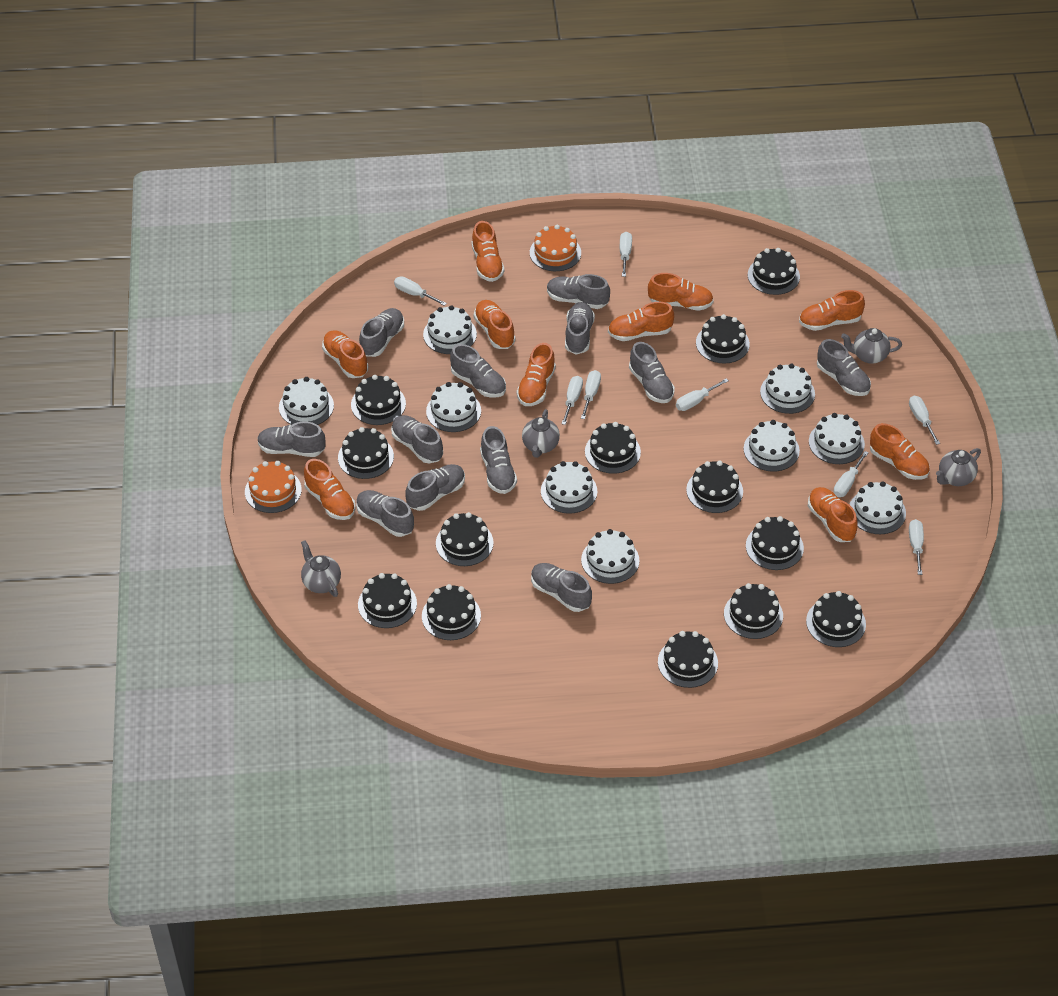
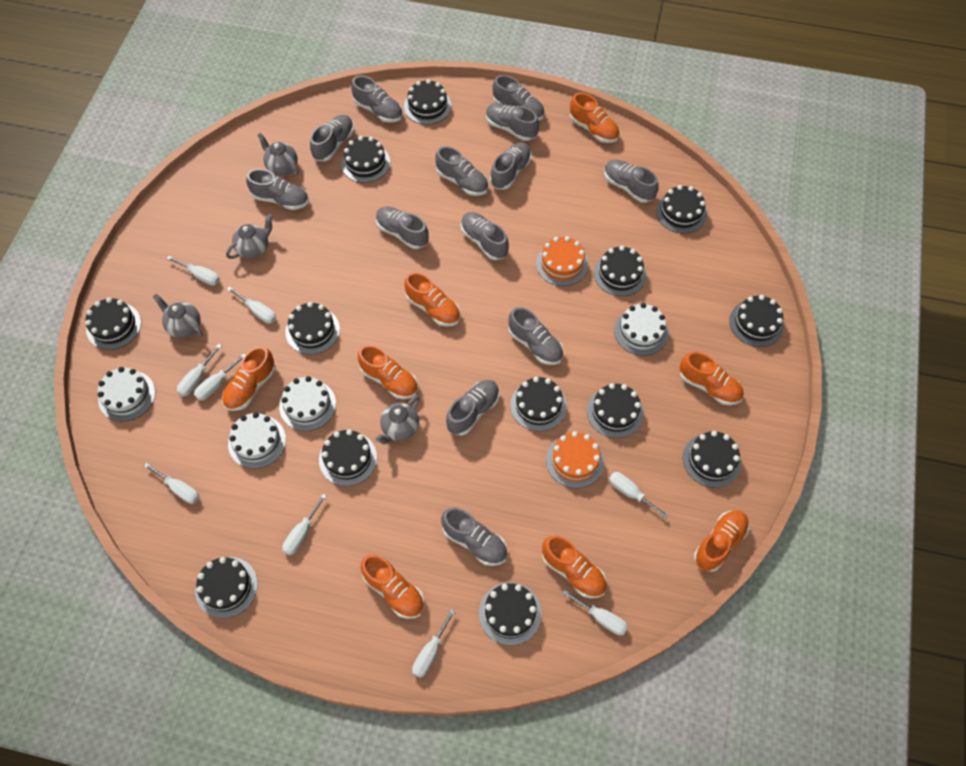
grey shoe: 12 -> 13
orange shoe: 10 -> 8
white cake: 9 -> 4
white screwdriver: 8 -> 9

